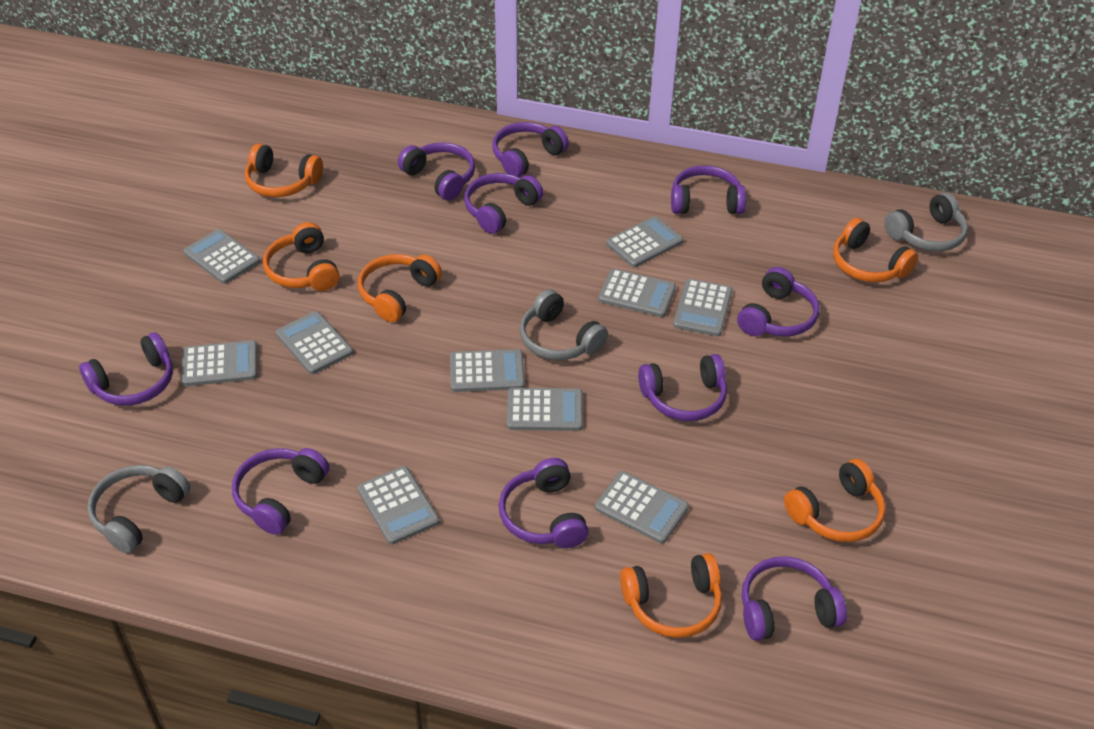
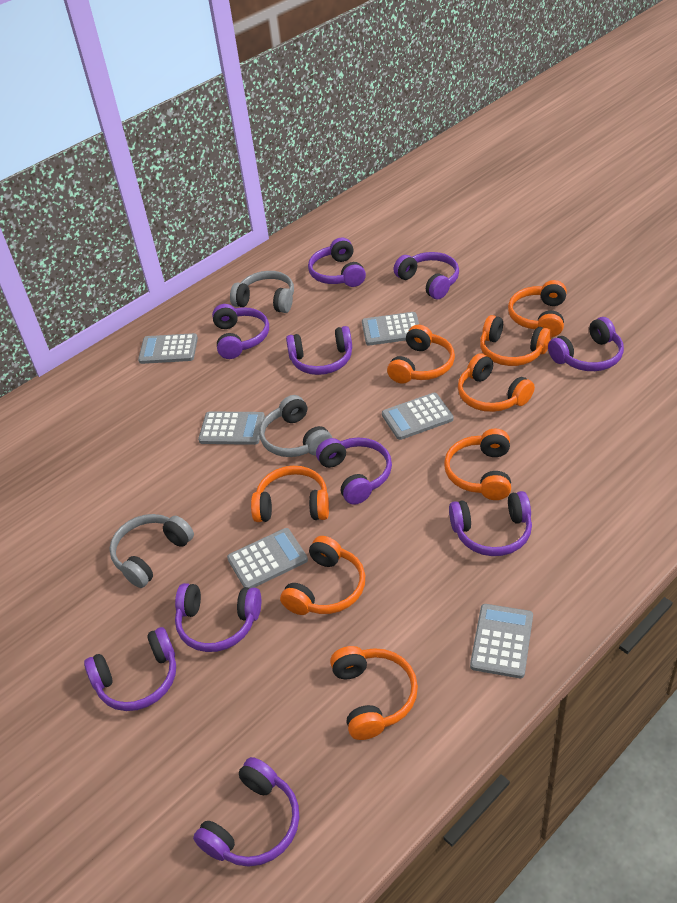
grey calculator: 10 -> 6
orange headphones: 6 -> 8

